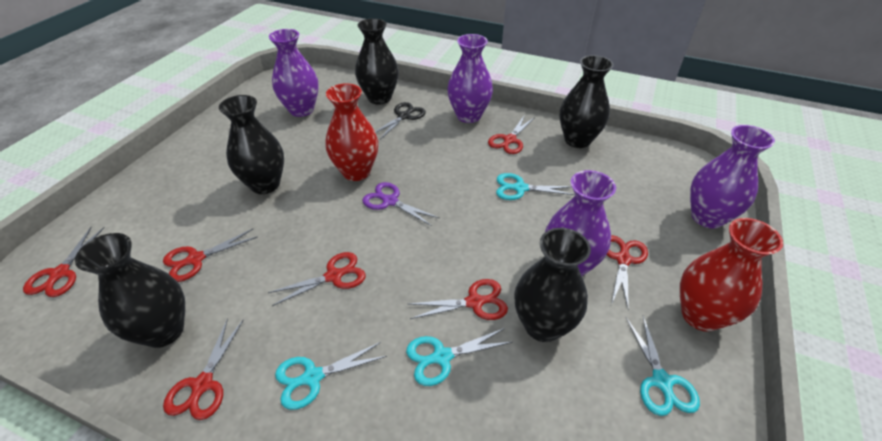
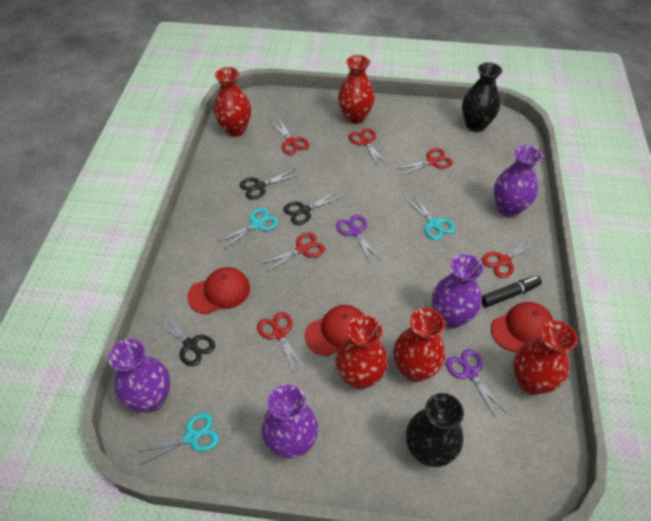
black marker: 0 -> 1
black scissors: 1 -> 3
black vase: 5 -> 2
purple scissors: 1 -> 2
red cap: 0 -> 3
red scissors: 7 -> 6
red vase: 2 -> 5
turquoise scissors: 4 -> 3

